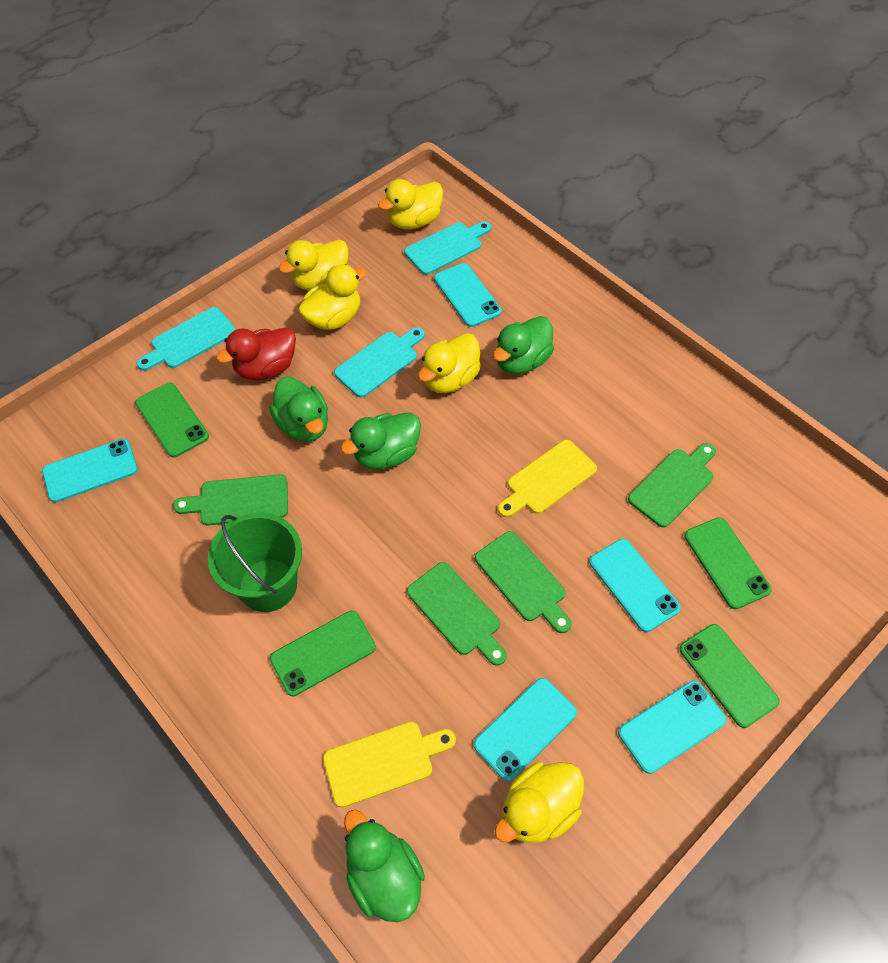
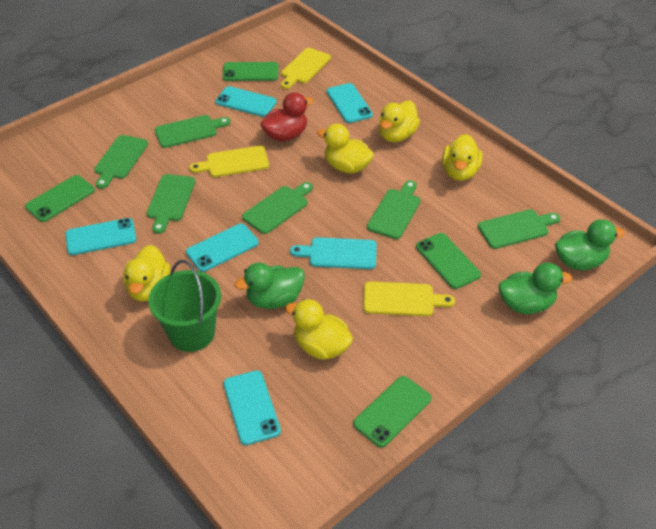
green cutting board: 4 -> 6
green duck: 4 -> 3
turquoise cutting board: 3 -> 1
yellow cutting board: 2 -> 3

